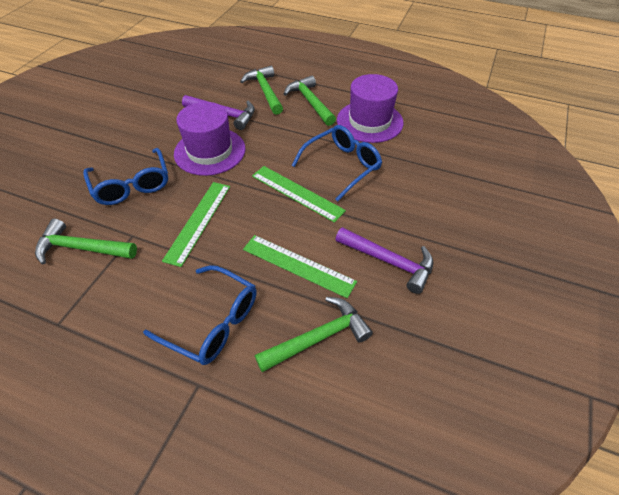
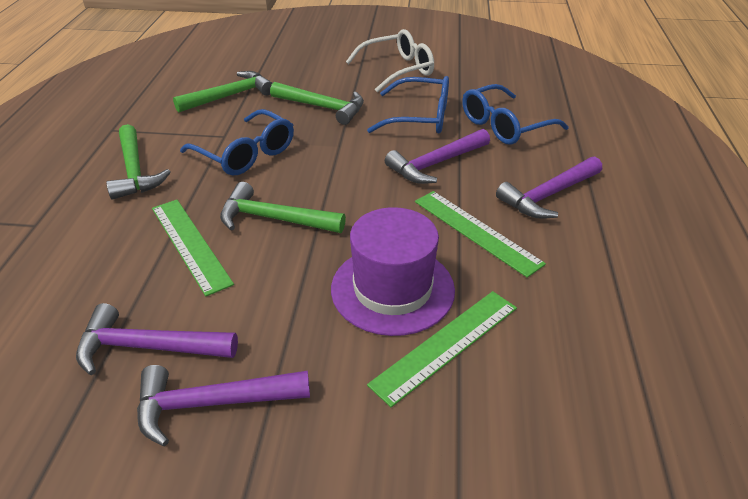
purple hammer: 2 -> 4
purple hat: 2 -> 1
white glasses: 0 -> 1

